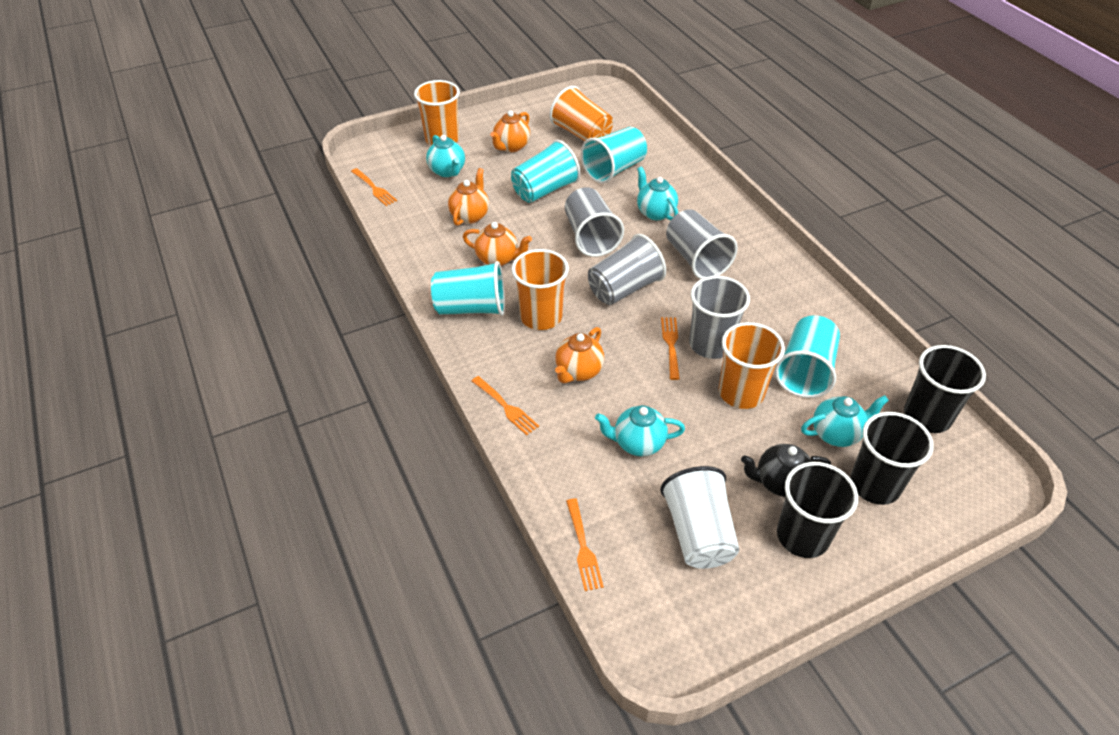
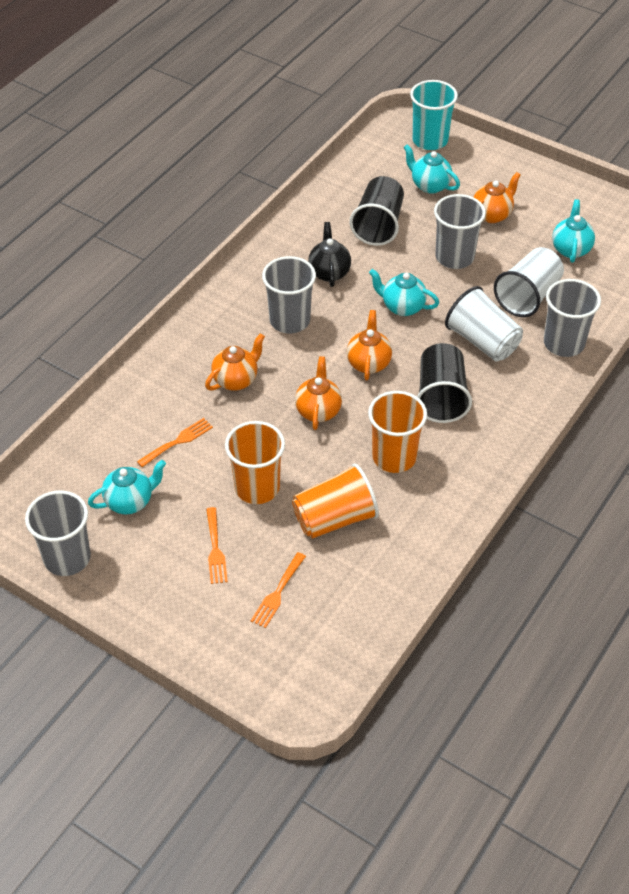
black cup: 3 -> 2
orange cup: 4 -> 3
orange fork: 4 -> 3
turquoise cup: 4 -> 1
white cup: 1 -> 2

